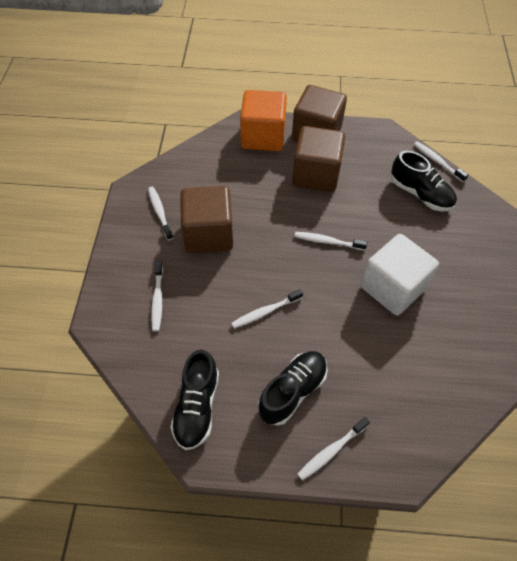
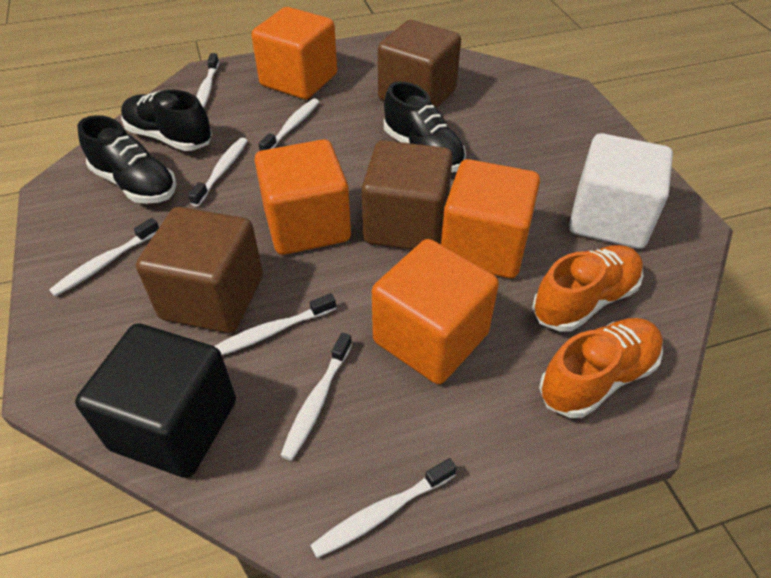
black cube: 0 -> 1
orange cube: 1 -> 4
orange shoe: 0 -> 2
white toothbrush: 6 -> 7

